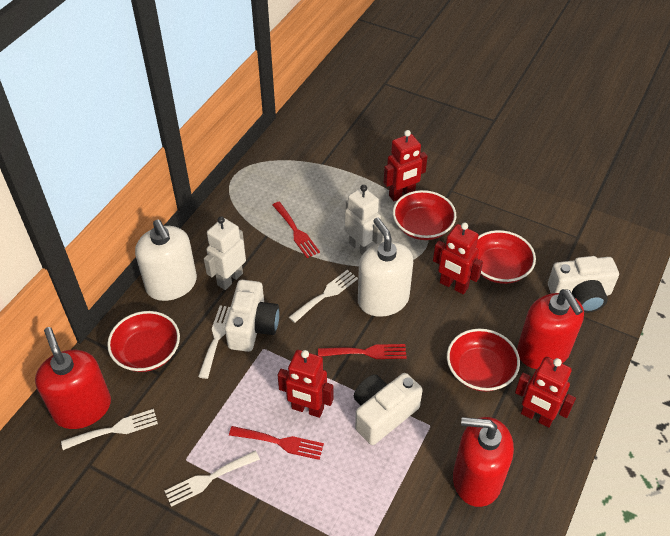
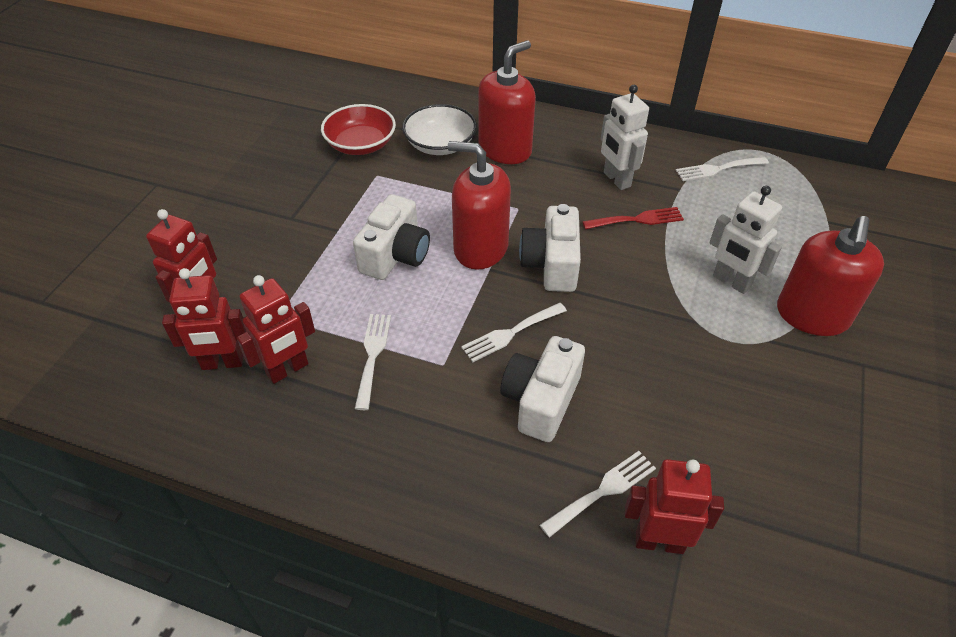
red bowl: 4 -> 1
red fork: 3 -> 1
white bowl: 0 -> 1
white soap dispenser: 2 -> 0

